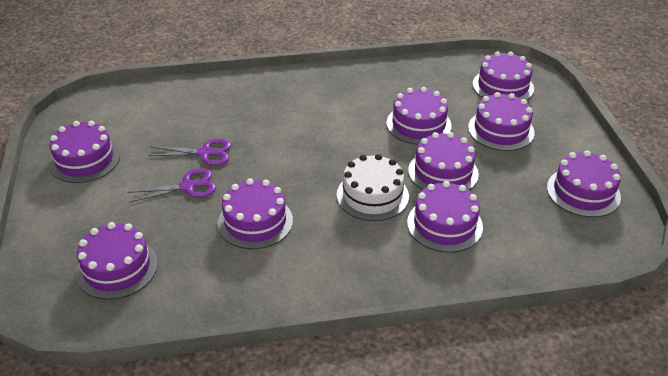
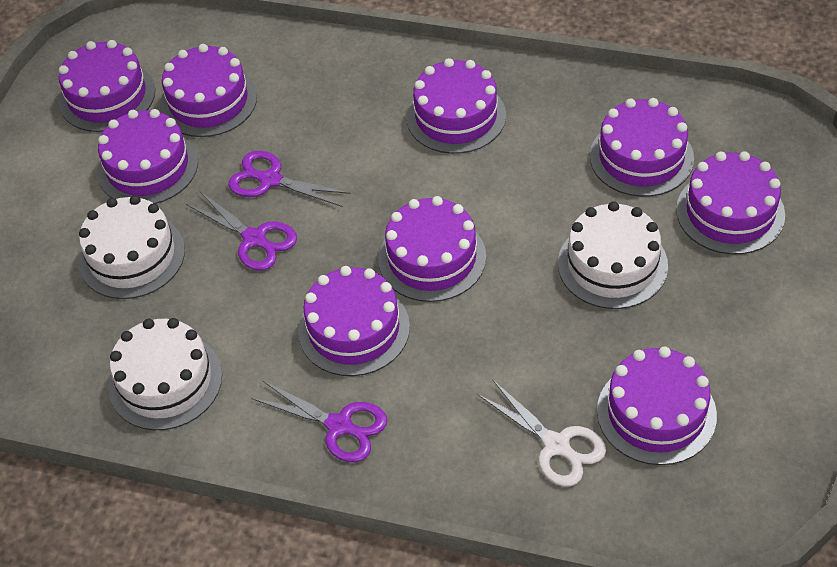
purple scissors: 2 -> 3
white cake: 1 -> 3
white scissors: 0 -> 1

